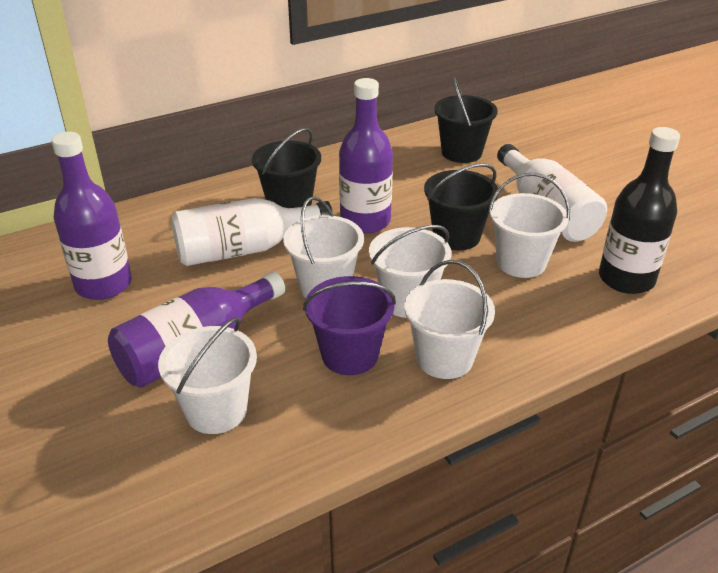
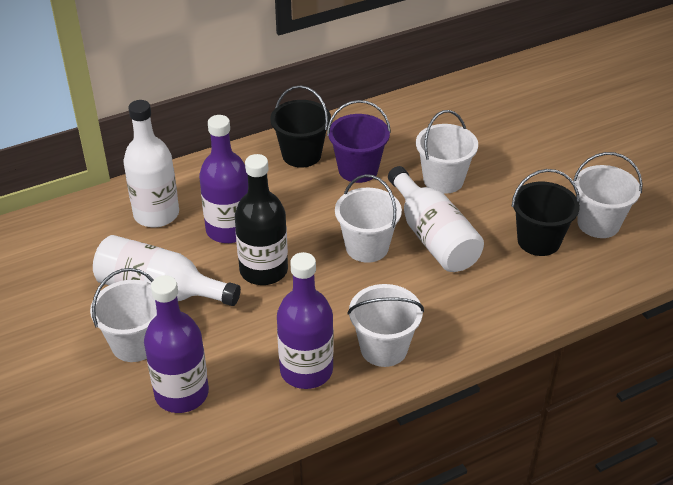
black bucket: 3 -> 2
white bottle: 2 -> 3

